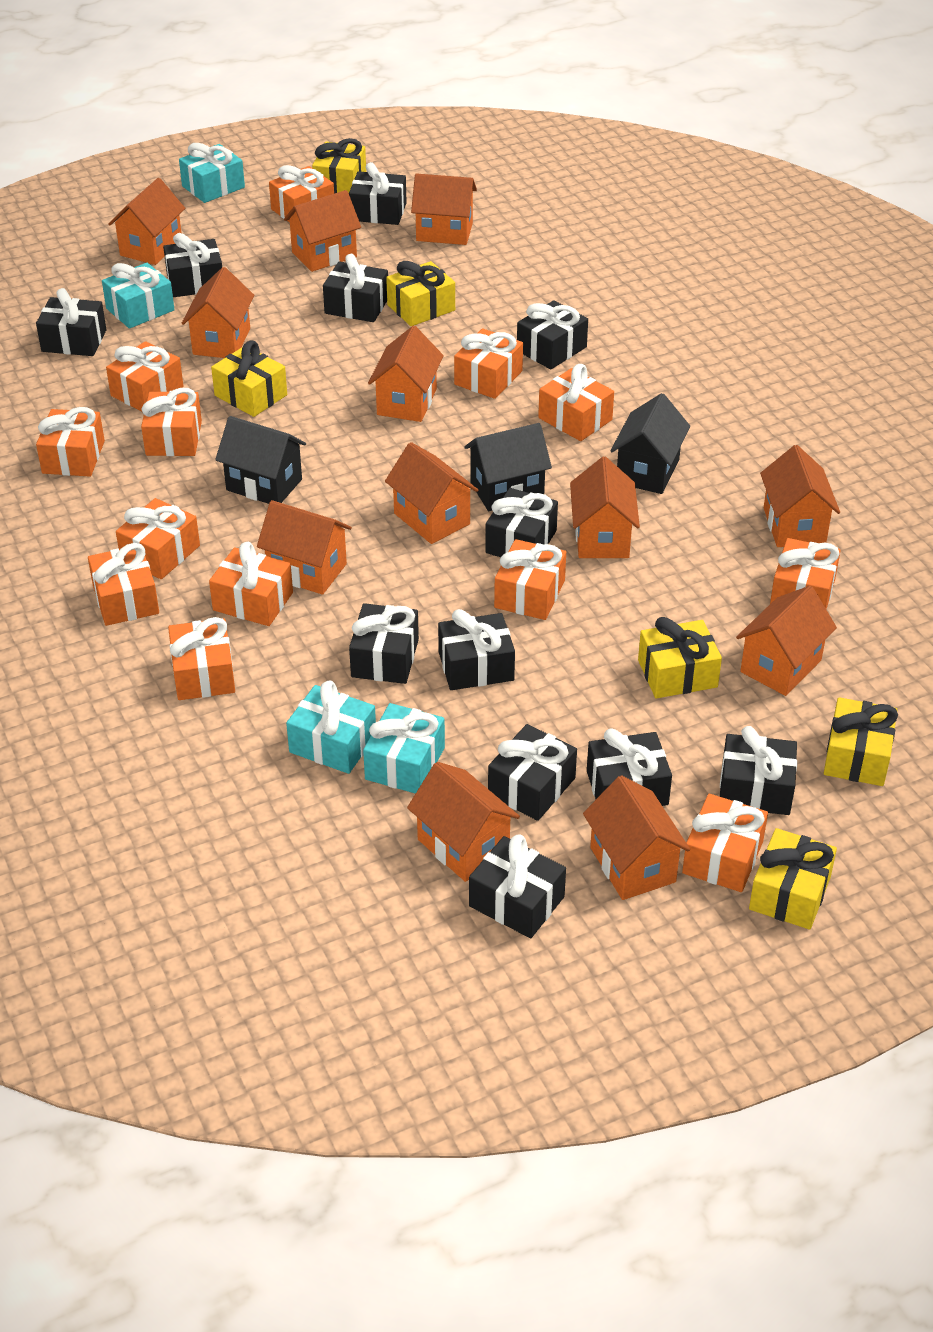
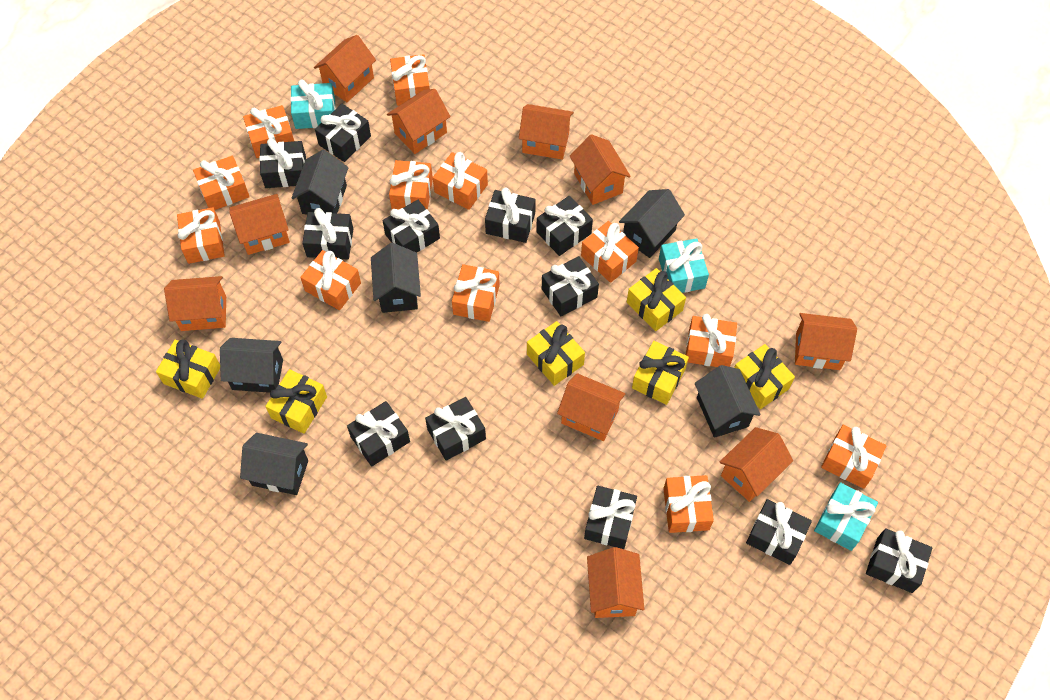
black house: 3 -> 6
orange gift: 13 -> 12
orange house: 12 -> 10
turquoise gift: 4 -> 3

